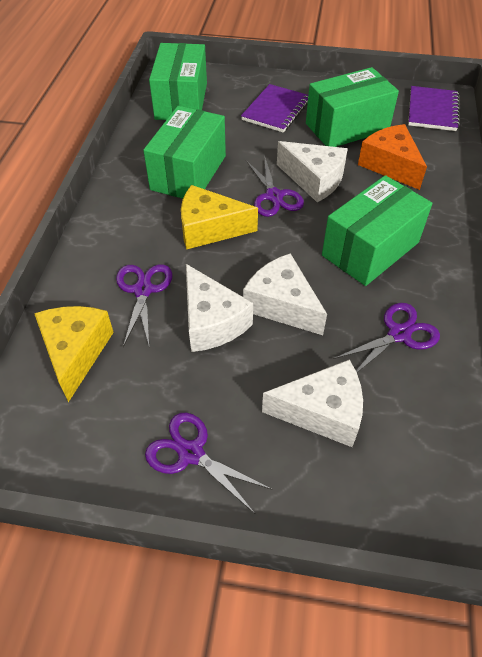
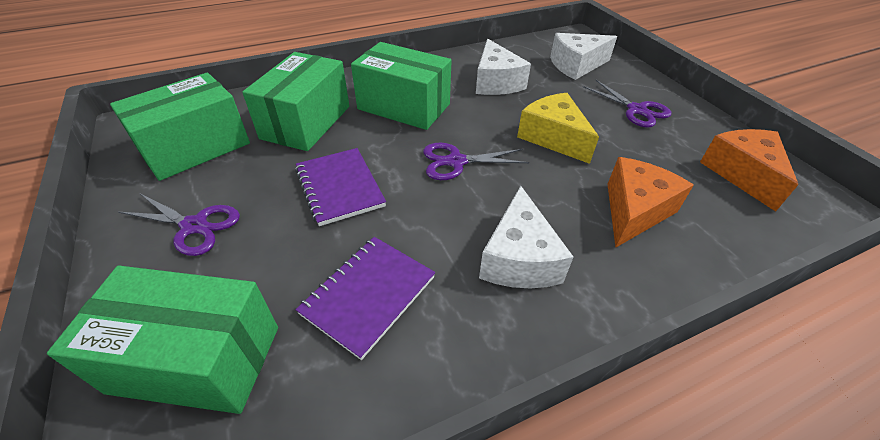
orange cheese: 1 -> 2
purple scissors: 4 -> 3
white cheese: 4 -> 3
yellow cheese: 2 -> 1

